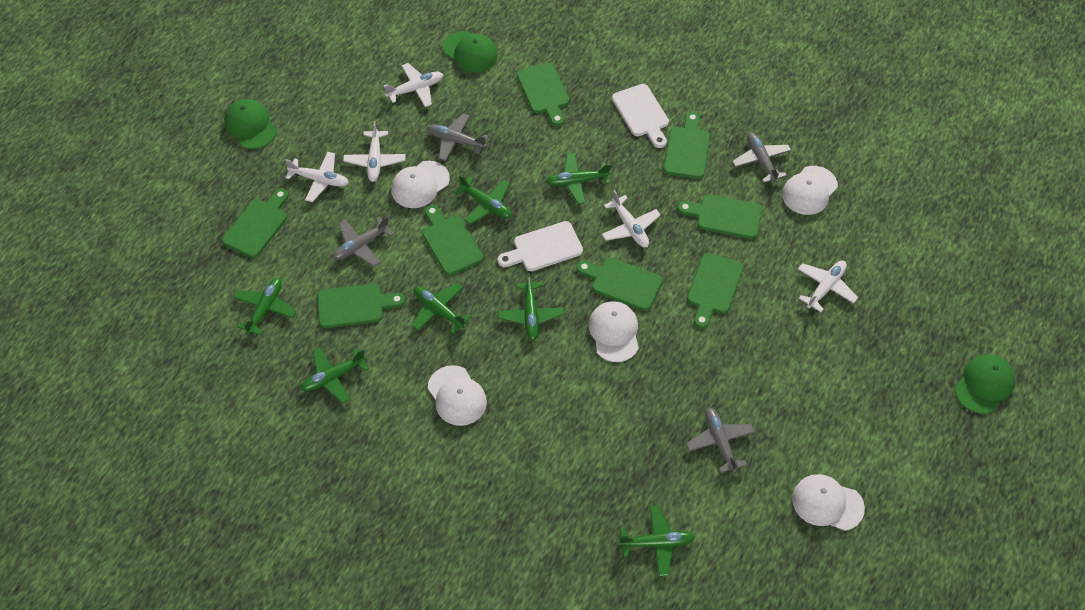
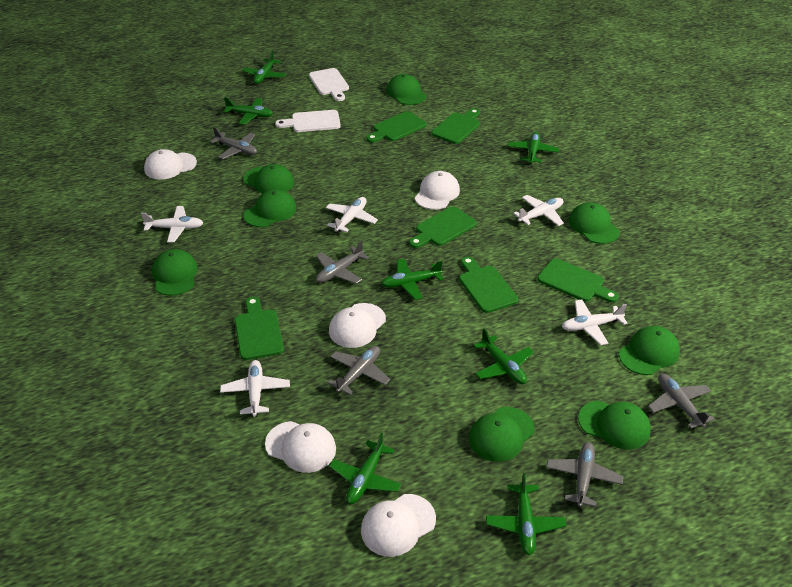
green cap: 3 -> 8
green cutting board: 8 -> 6
grey plane: 4 -> 5

